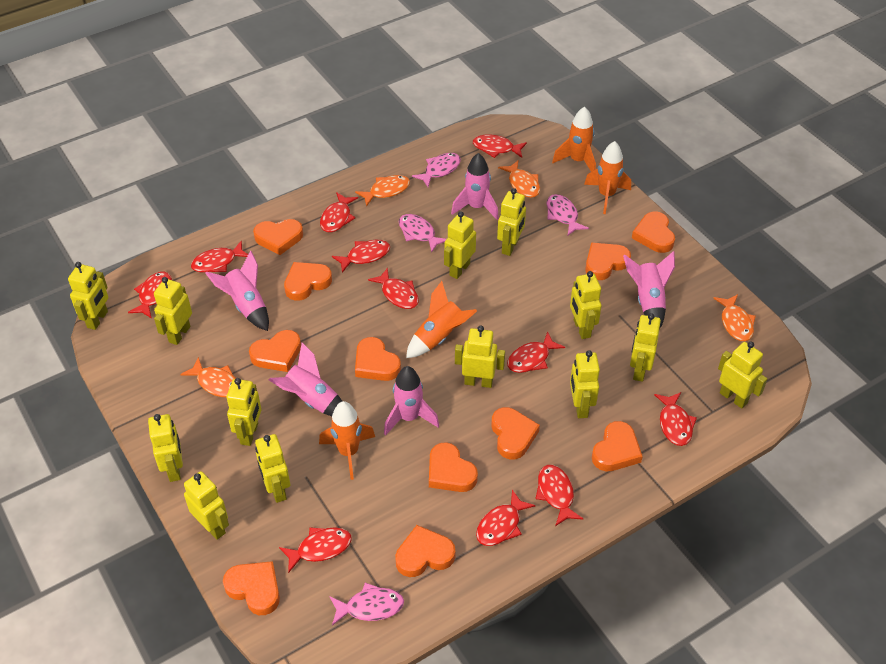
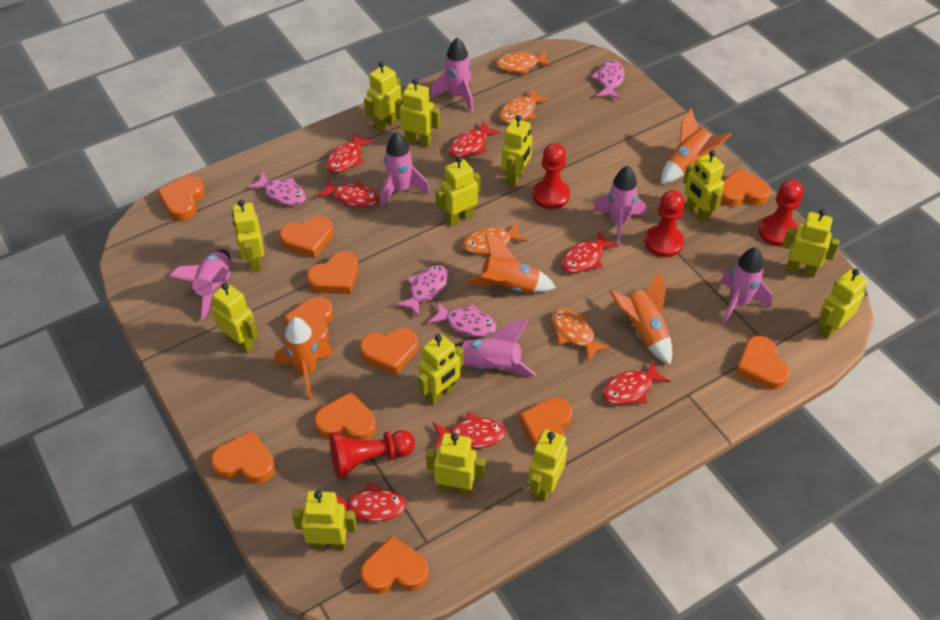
pink rocket: 5 -> 6
red fish: 11 -> 7
red pawn: 0 -> 4

